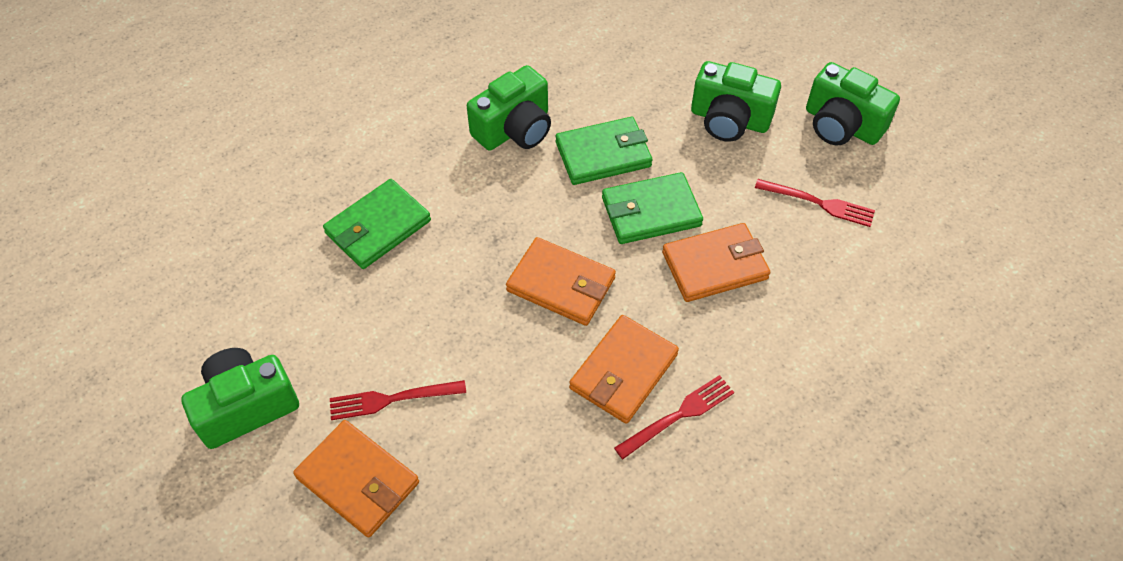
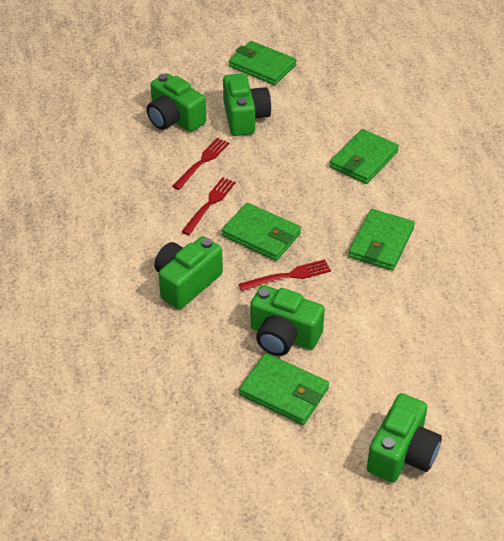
green camera: 4 -> 5
green wallet: 3 -> 5
orange wallet: 4 -> 0

